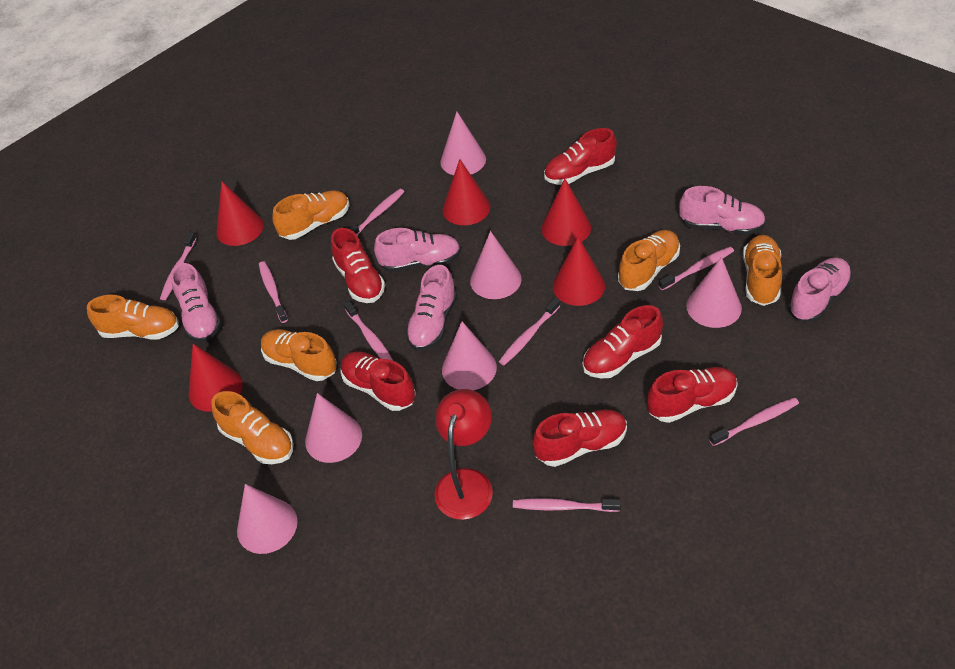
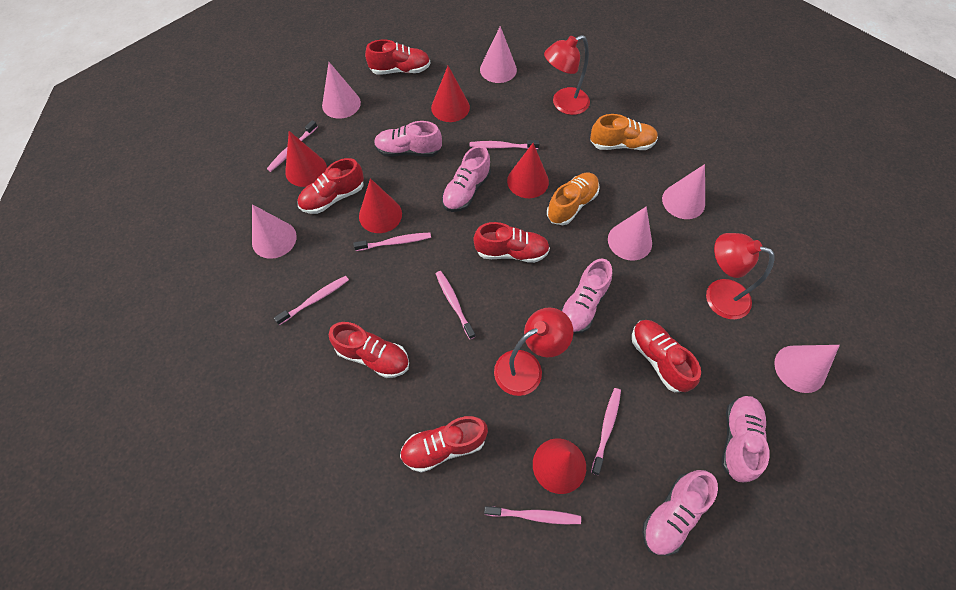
orange shoe: 6 -> 2
pink toothbrush: 8 -> 7
red lamp: 1 -> 3

